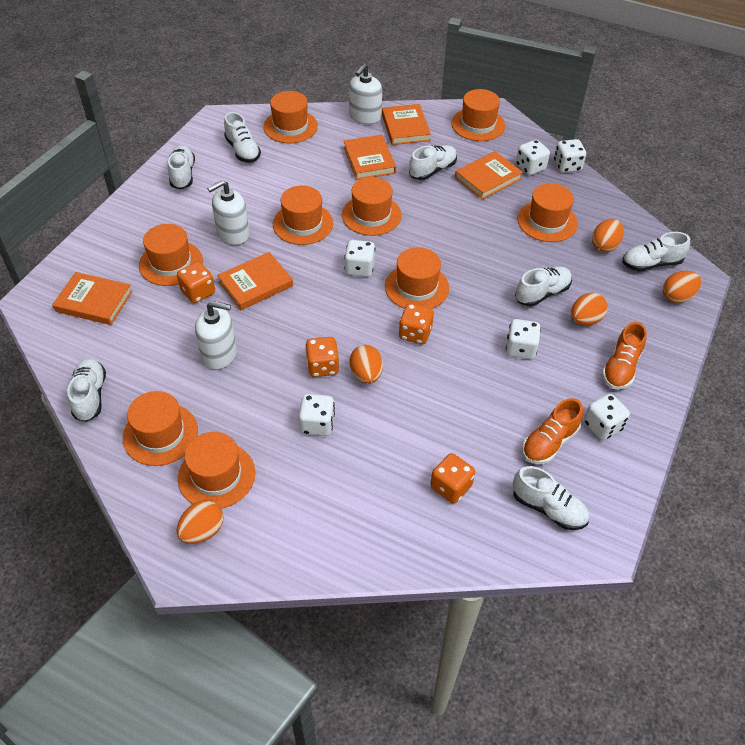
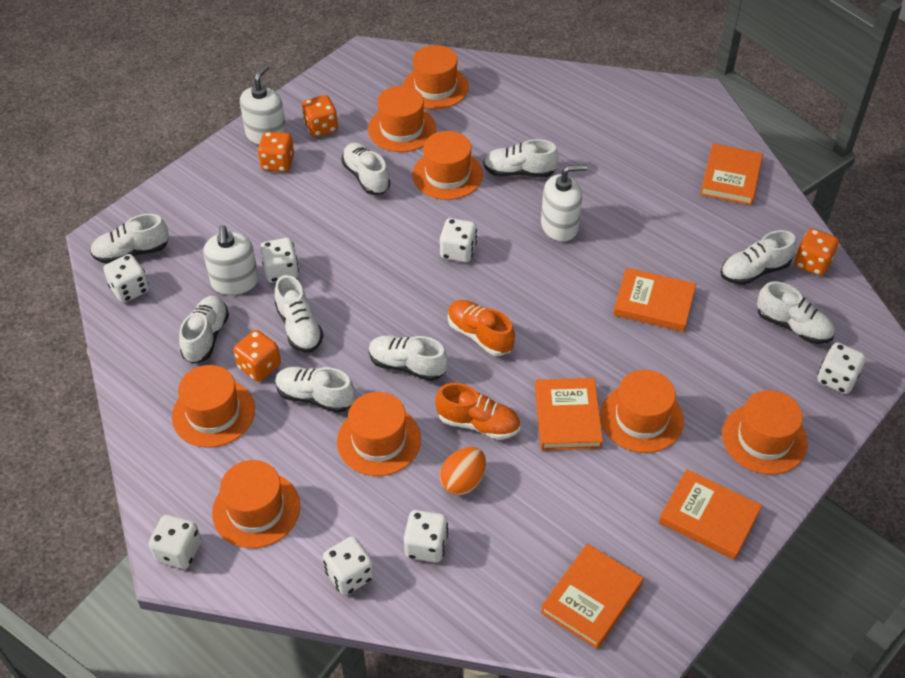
orange egg: 5 -> 1
orange hat: 9 -> 8
white dice: 6 -> 7
white shoe: 7 -> 9

